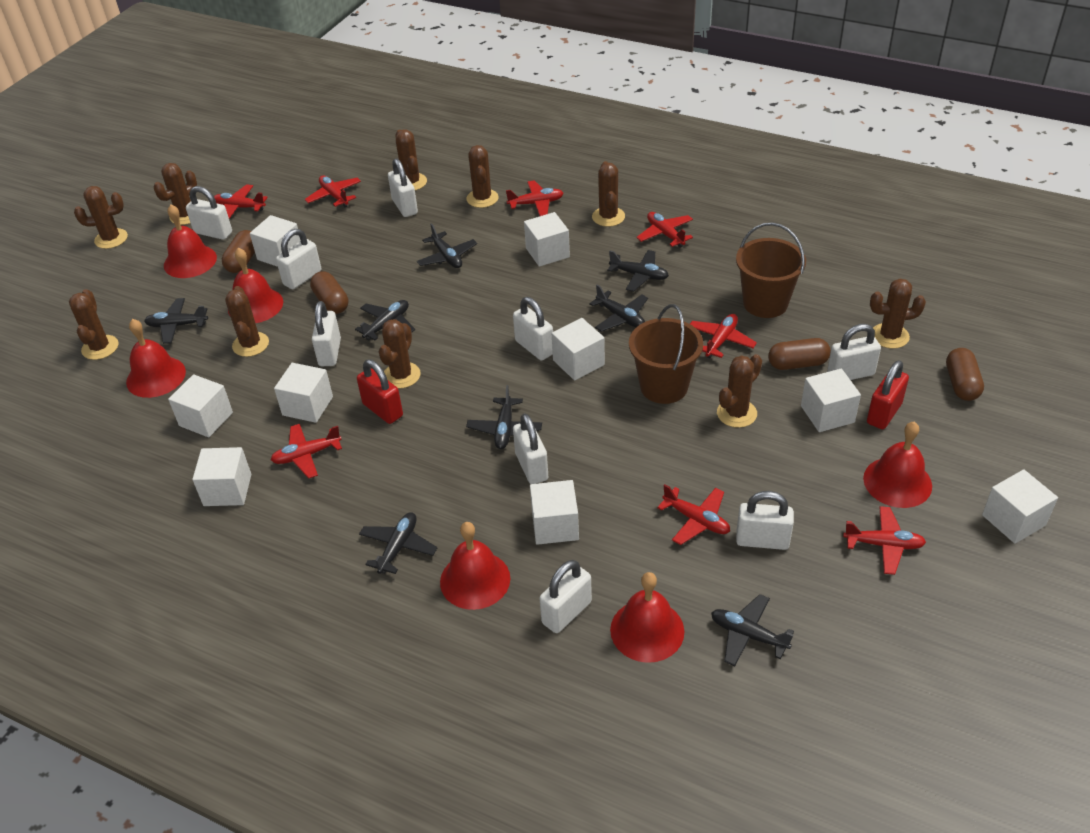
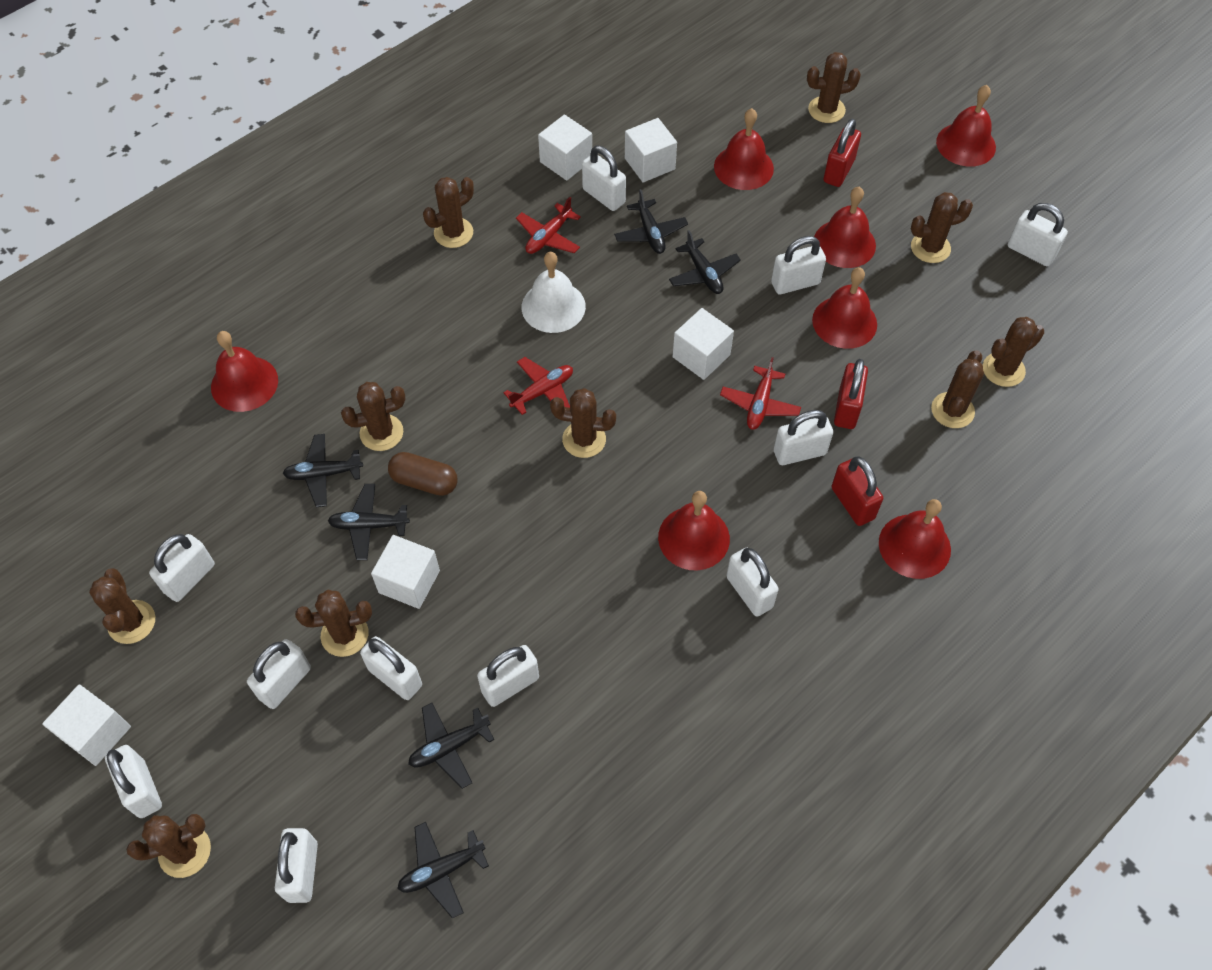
black plane: 8 -> 6
brown bucket: 2 -> 0
brown capsule: 4 -> 1
red bell: 6 -> 7
red padlock: 2 -> 3
red plane: 8 -> 3
white bell: 0 -> 1
white cube: 9 -> 5
white padlock: 9 -> 11

